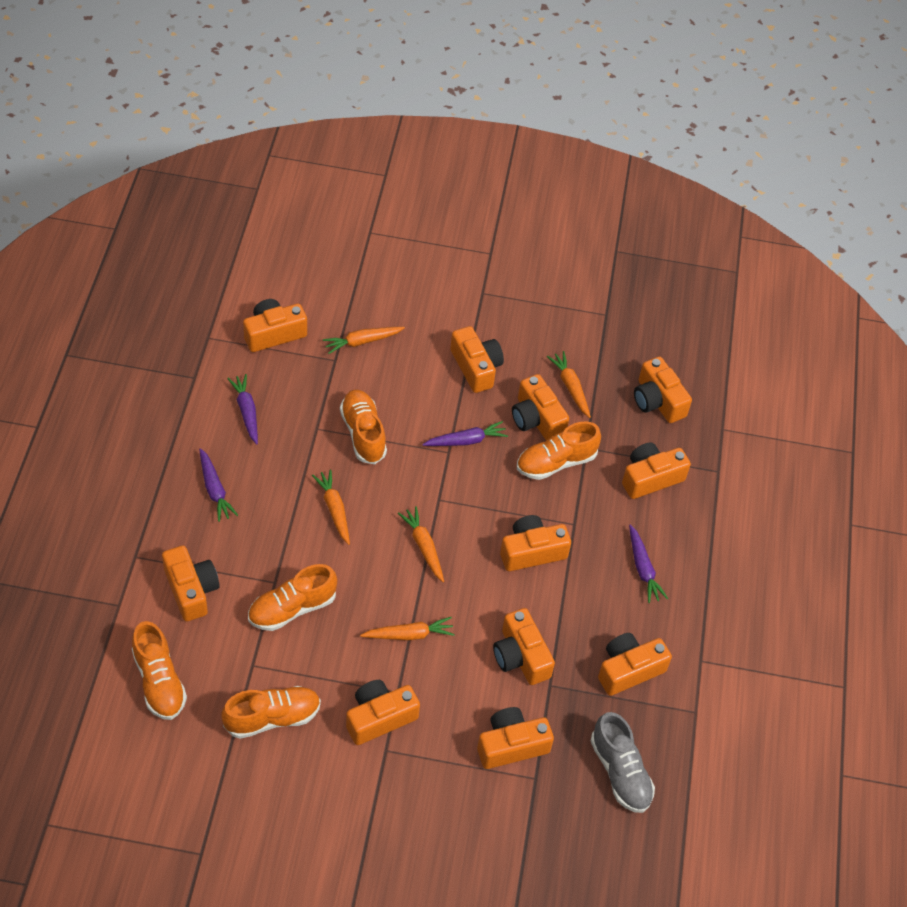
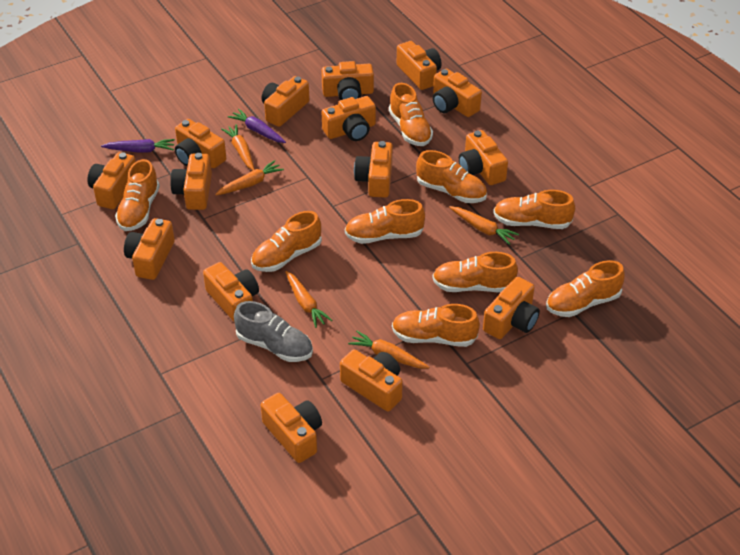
orange camera: 11 -> 15
orange shoe: 5 -> 9
purple carrot: 4 -> 2

